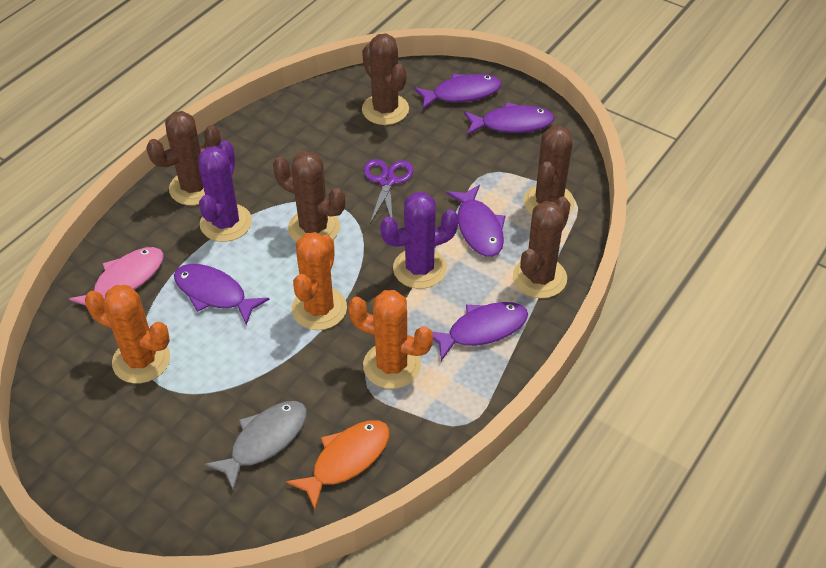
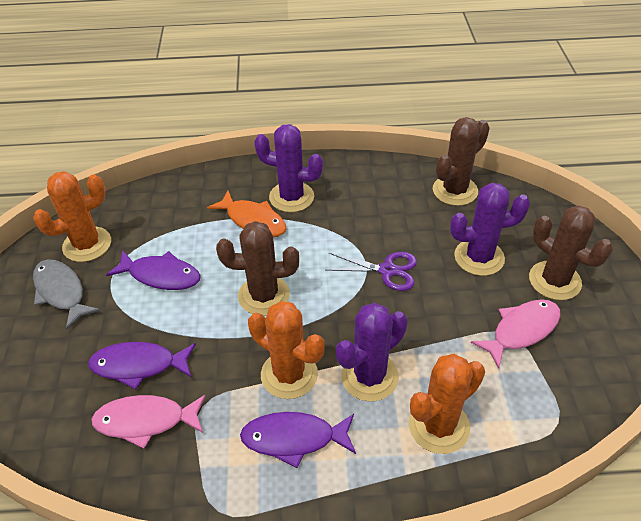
brown cactus: 5 -> 3
pink fish: 1 -> 2
purple cactus: 2 -> 3
purple fish: 5 -> 3

